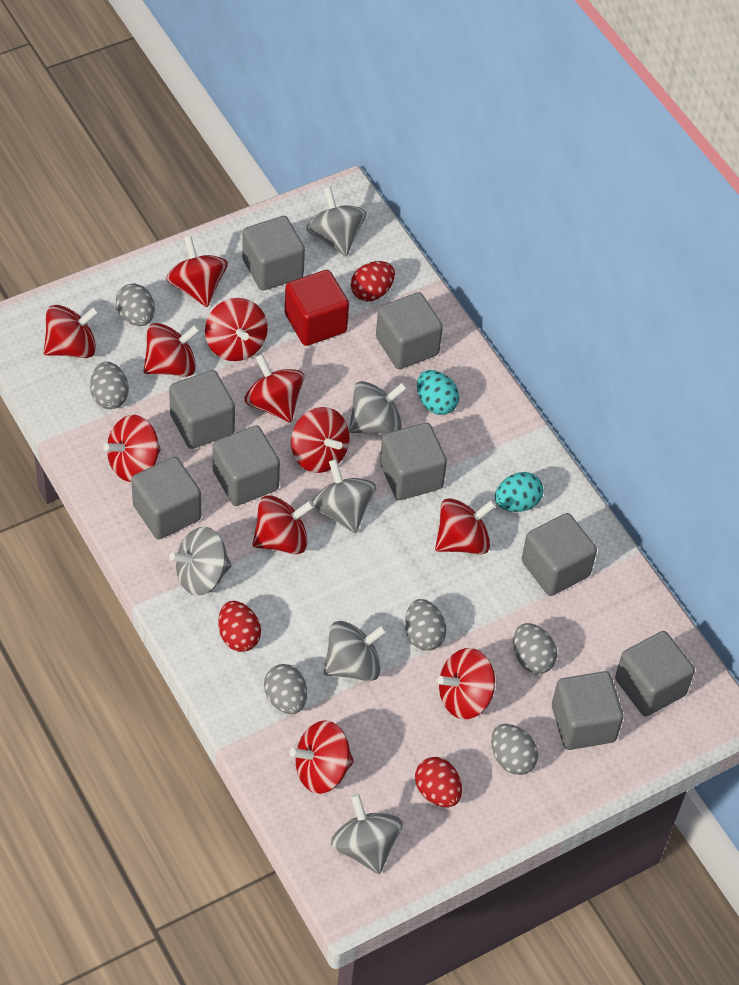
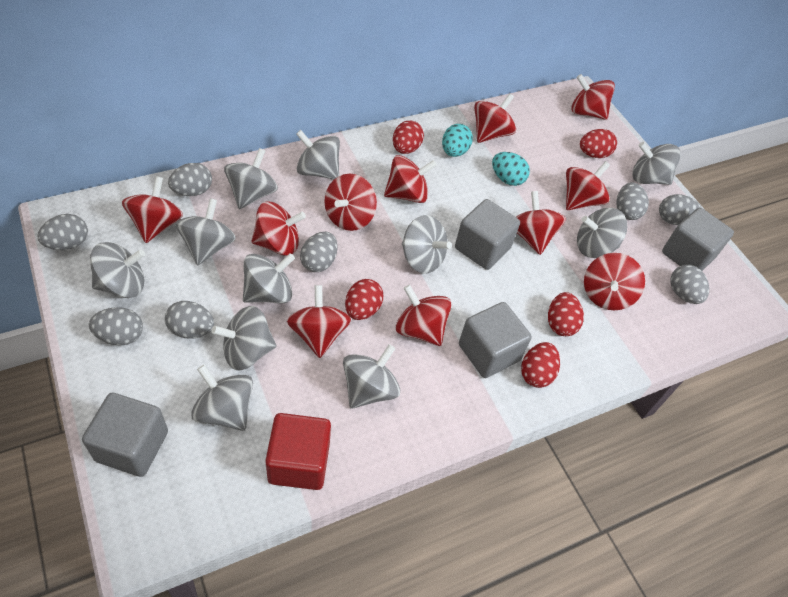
grey cube: 9 -> 4
grey egg: 6 -> 8
grey spinning top: 6 -> 11
red egg: 3 -> 5

